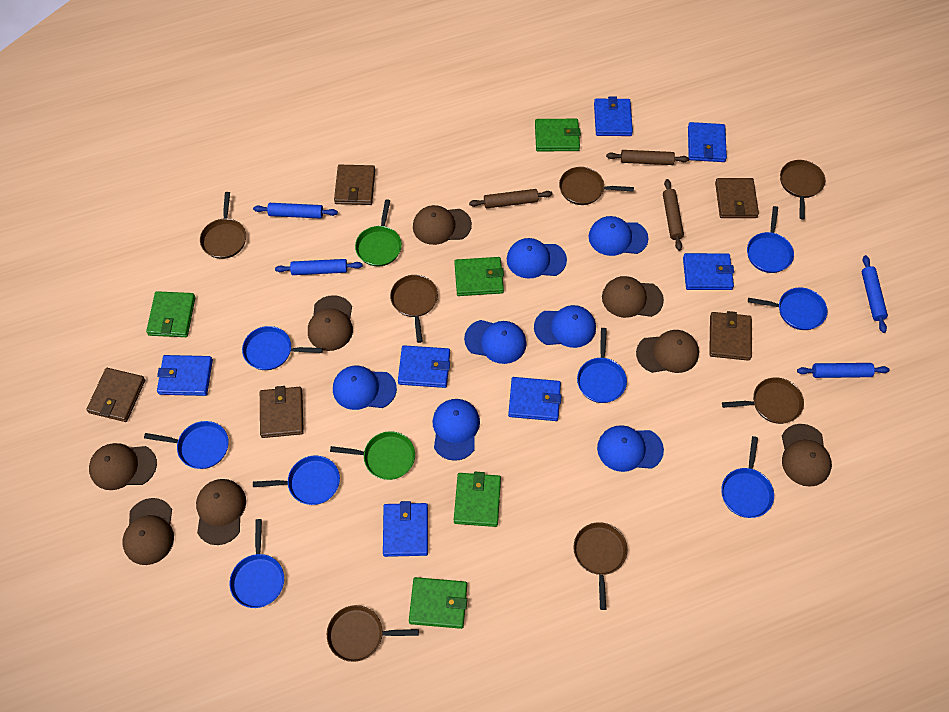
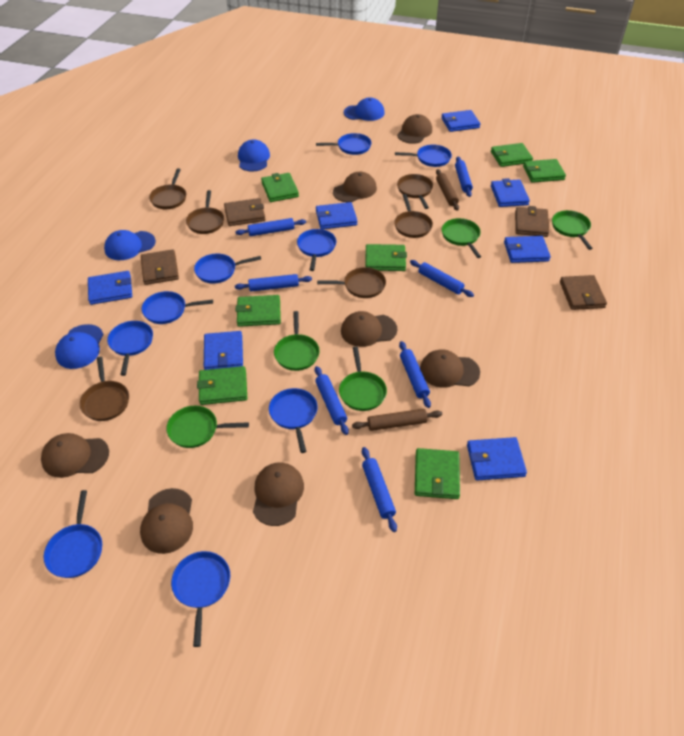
blue cap: 7 -> 4
blue pan: 8 -> 9
blue rolling pin: 4 -> 7
brown cap: 8 -> 7
brown pan: 7 -> 6
brown rolling pin: 3 -> 2
brown wallet: 5 -> 4
green pan: 2 -> 5
green wallet: 5 -> 7

